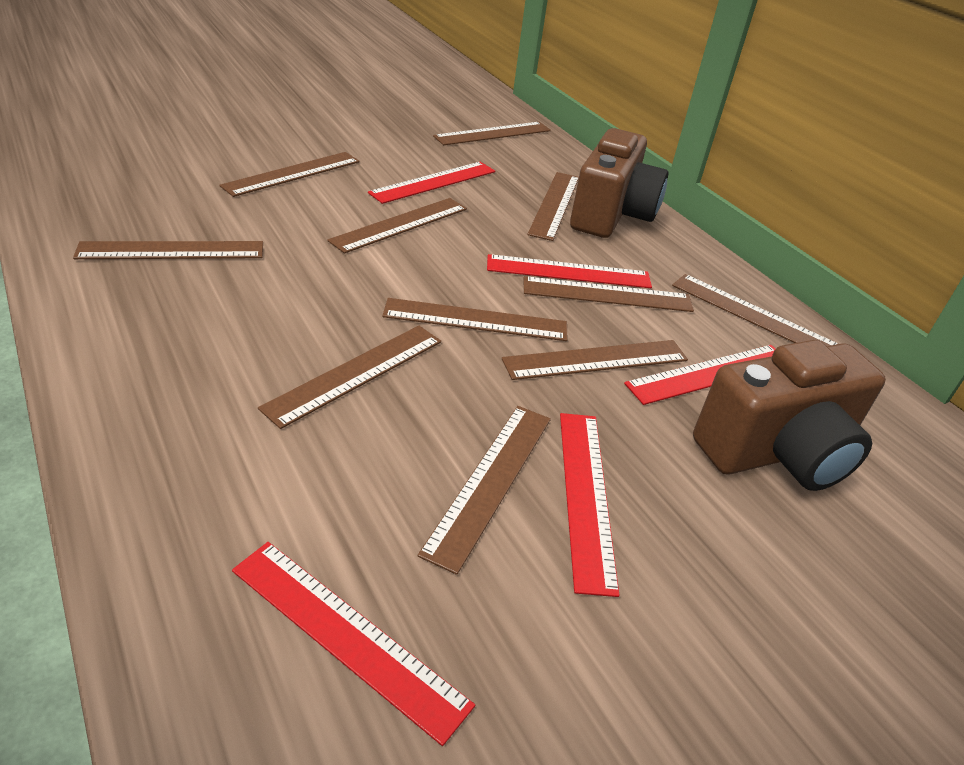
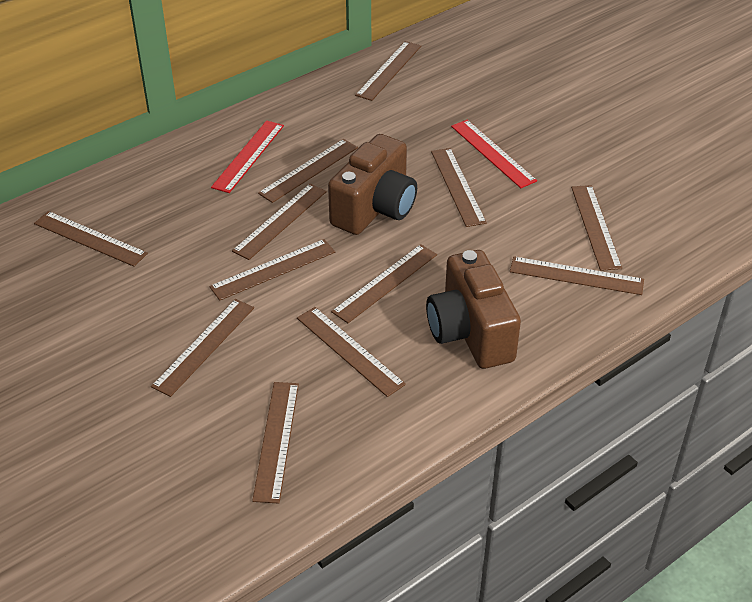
brown ruler: 11 -> 12
red ruler: 5 -> 2

